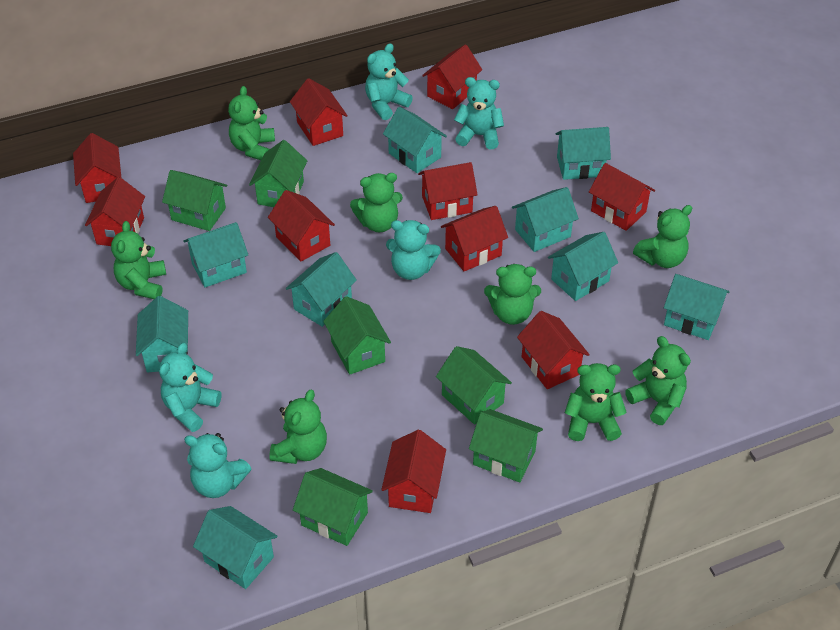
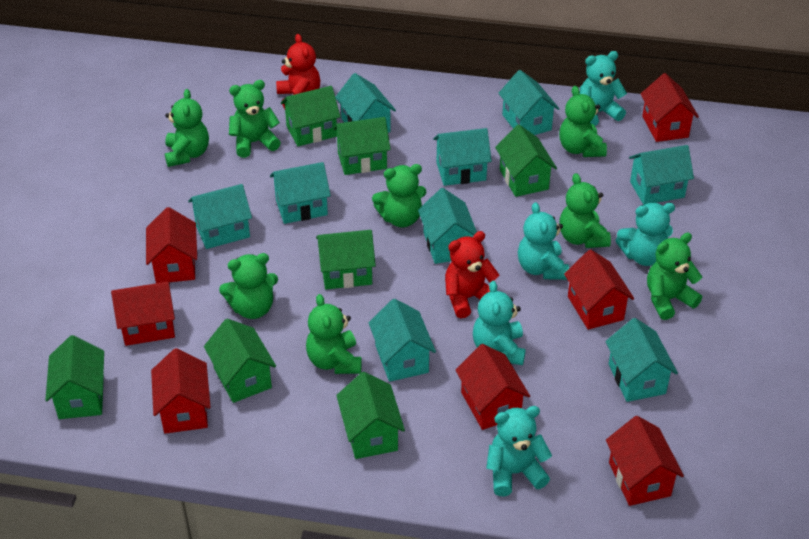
green house: 6 -> 7
red house: 10 -> 7
red teddy bear: 0 -> 2

